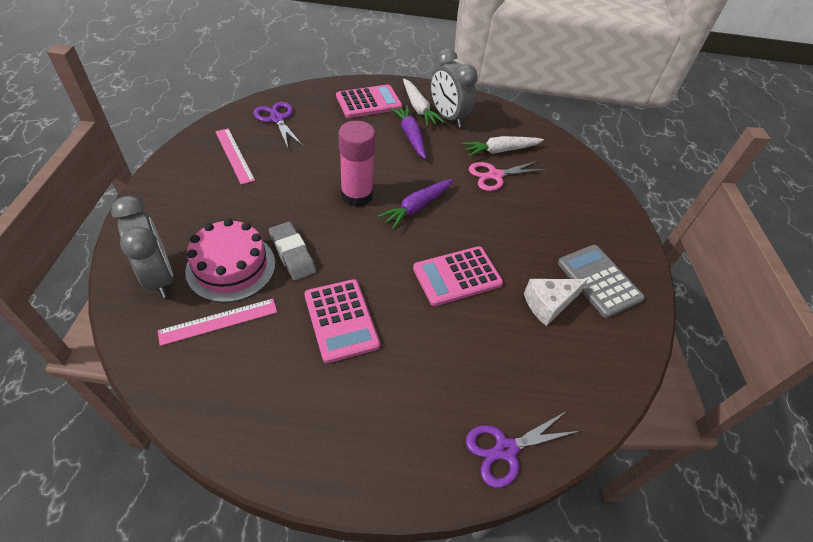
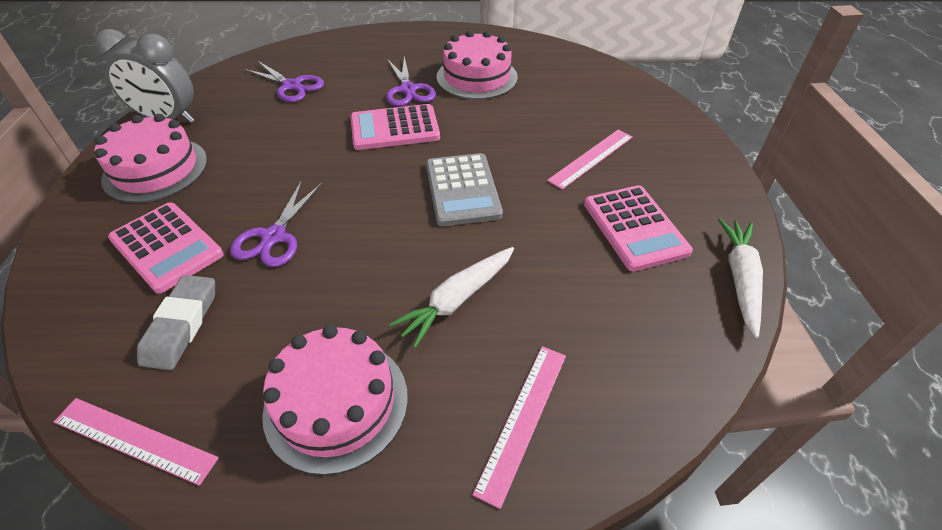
grey clock: 2 -> 1
pink cake: 1 -> 3
pink glue stick: 1 -> 0
pink ruler: 2 -> 3
pink scissors: 1 -> 0
purple carrot: 2 -> 0
purple scissors: 2 -> 3
white cheese: 1 -> 0

